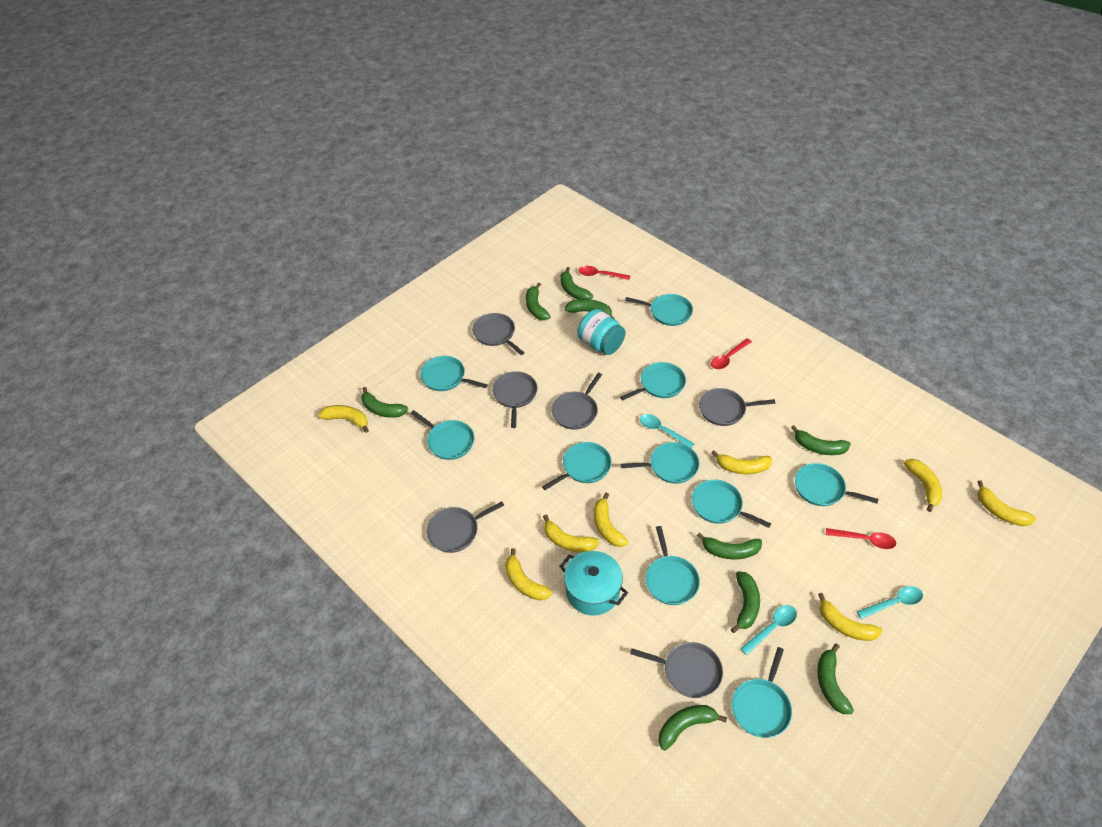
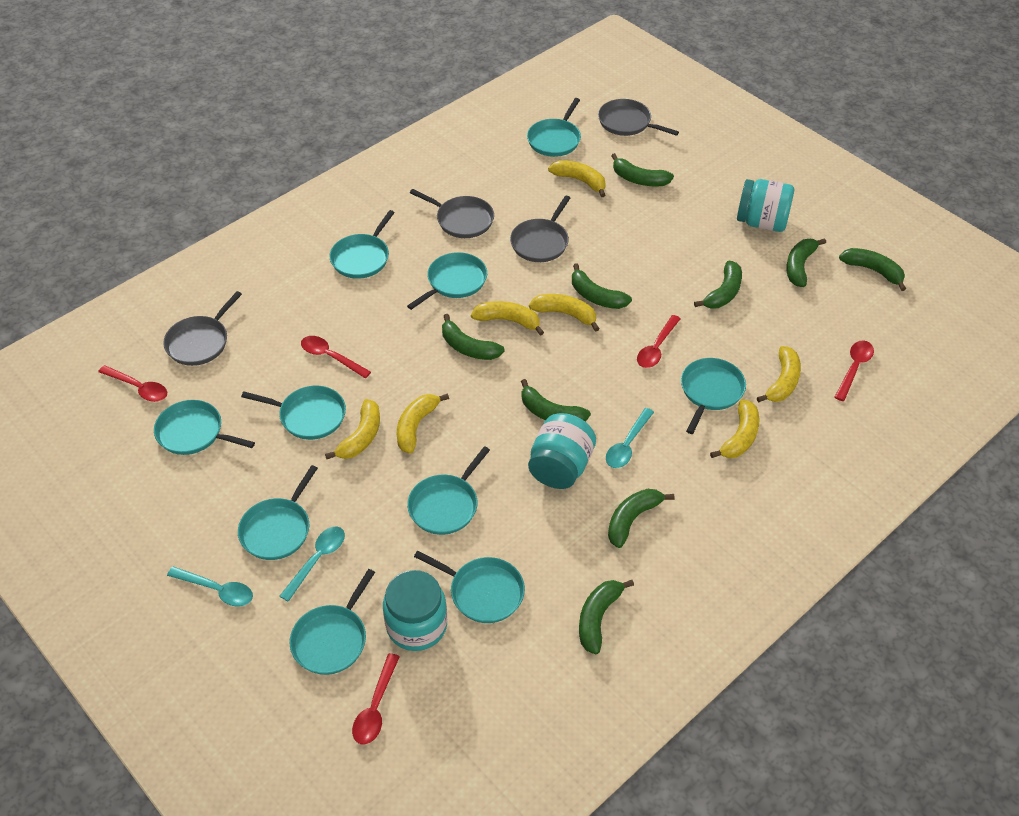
grey pan: 6 -> 4
red spoon: 3 -> 5
turquoise jar: 1 -> 3
turquoise pot: 1 -> 0
yellow banana: 8 -> 7

